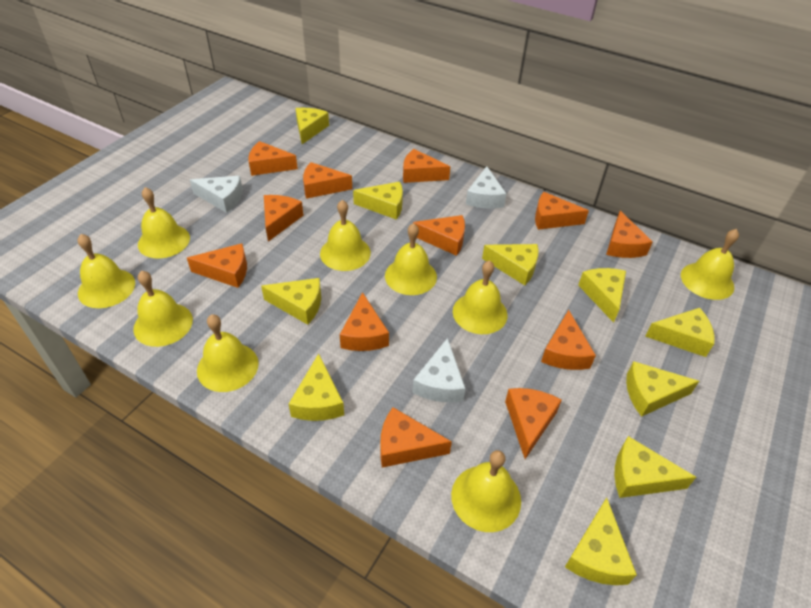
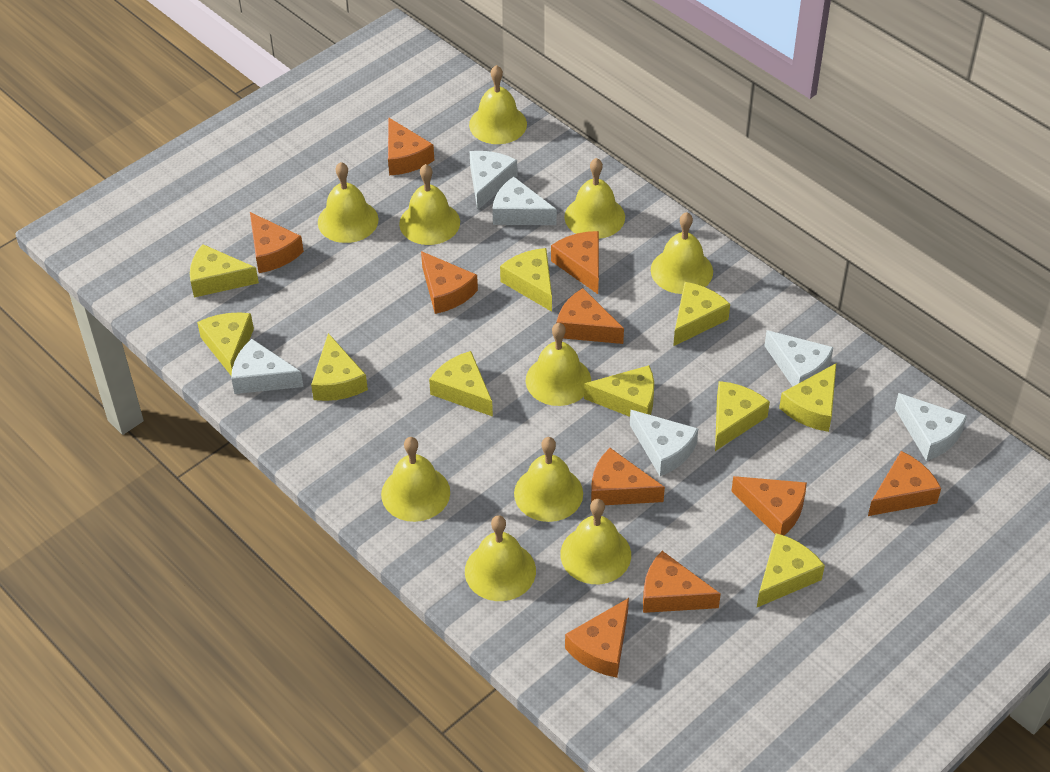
orange cheese: 12 -> 10
white cheese: 3 -> 6
yellow bell: 9 -> 10

